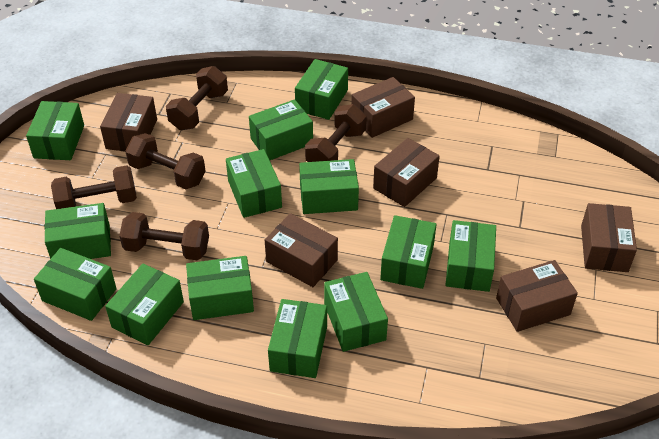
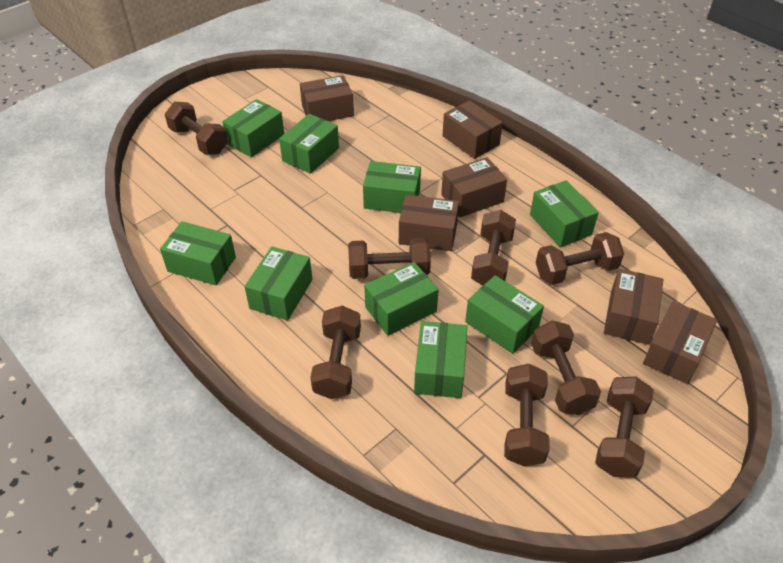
brown dumbbell: 5 -> 8
green box: 13 -> 9

